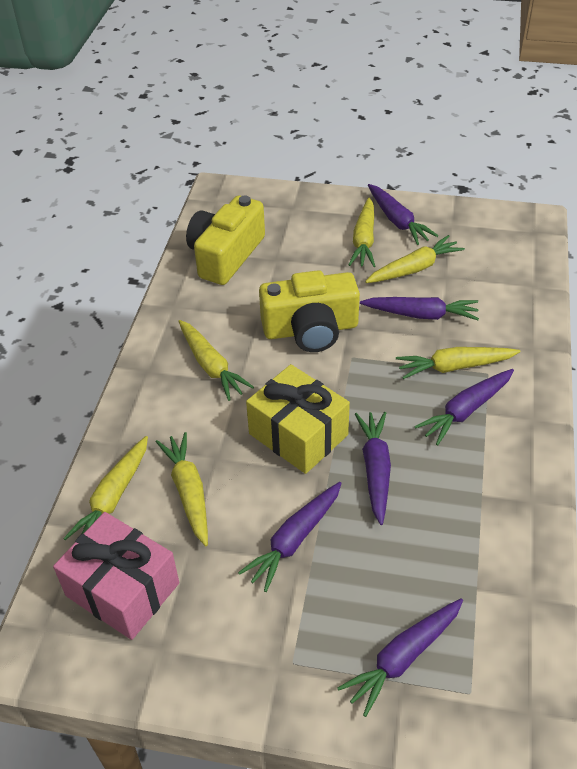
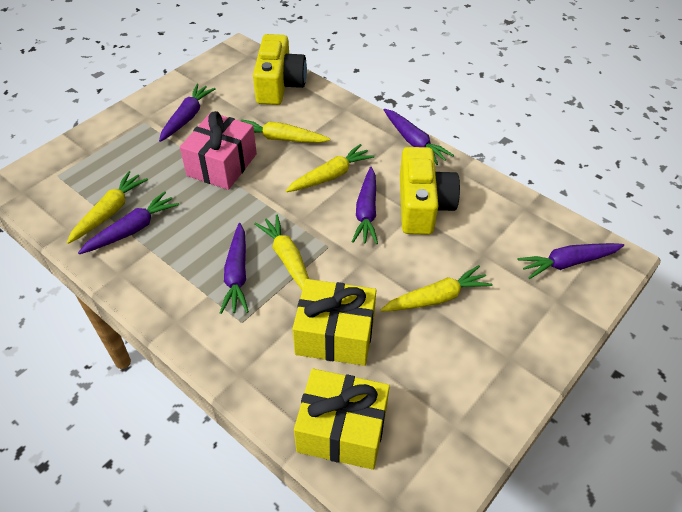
yellow carrot: 6 -> 5
yellow gift: 1 -> 2

